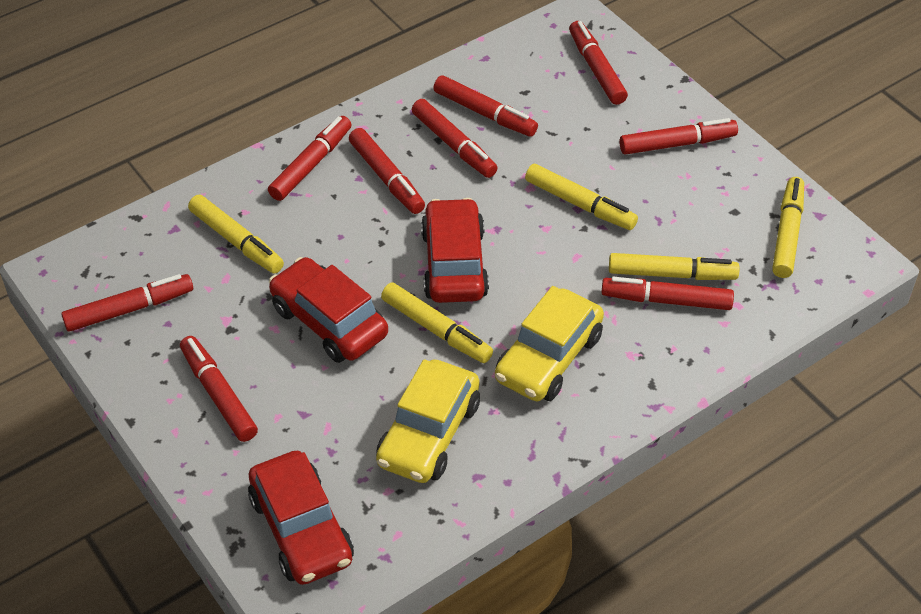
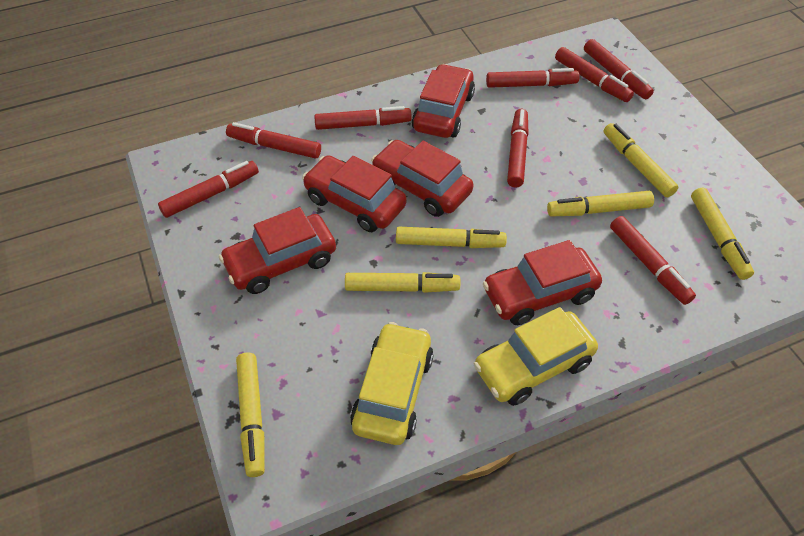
red car: 3 -> 5
red marker: 9 -> 8
yellow marker: 5 -> 6

